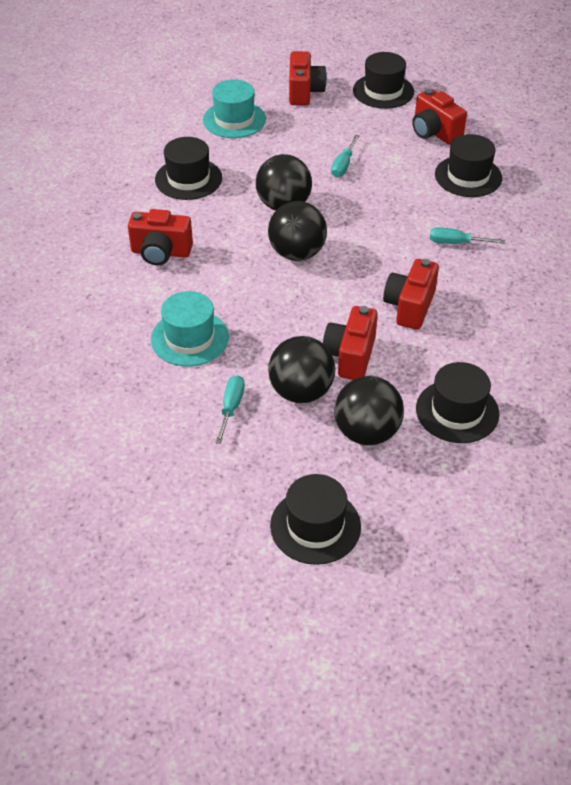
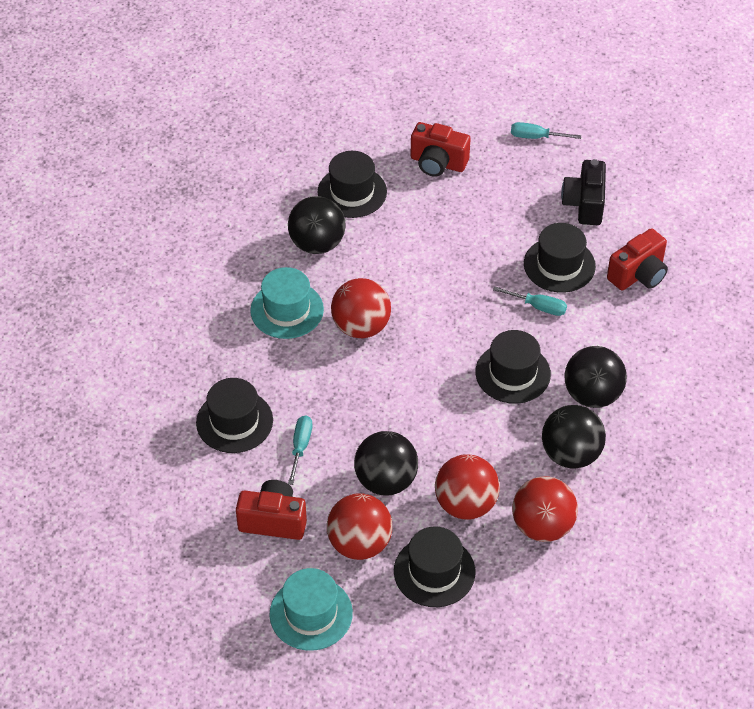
black camera: 0 -> 1
red ball: 0 -> 4
red camera: 5 -> 3

